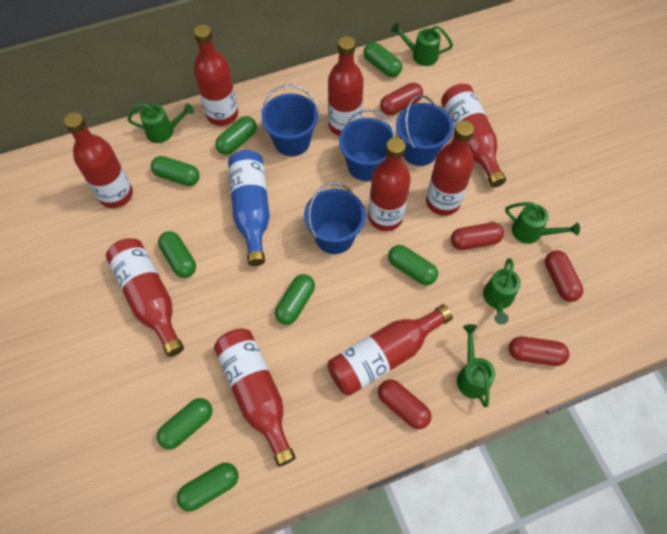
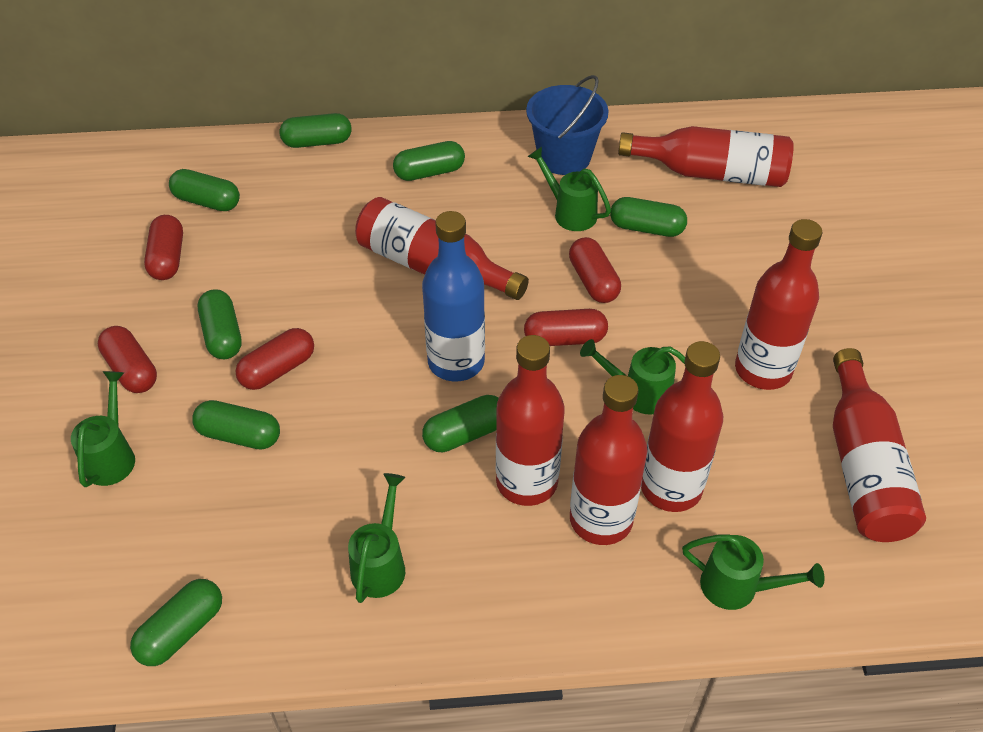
blue bucket: 4 -> 1
red bottle: 9 -> 7

